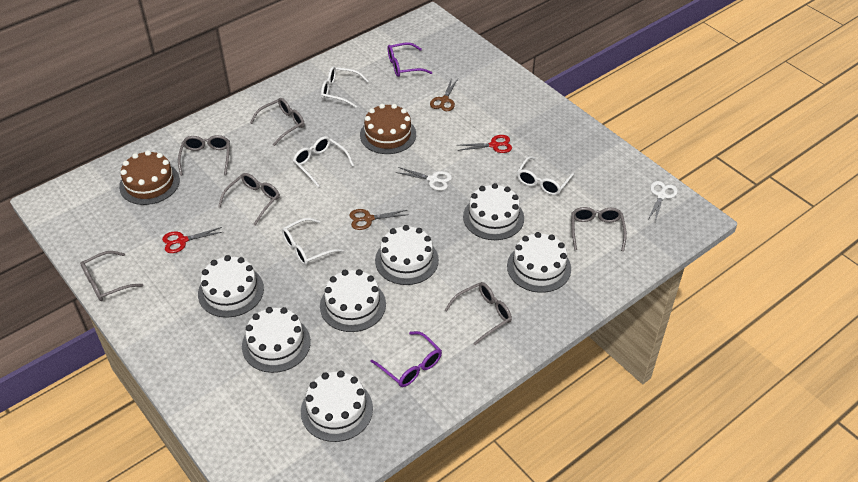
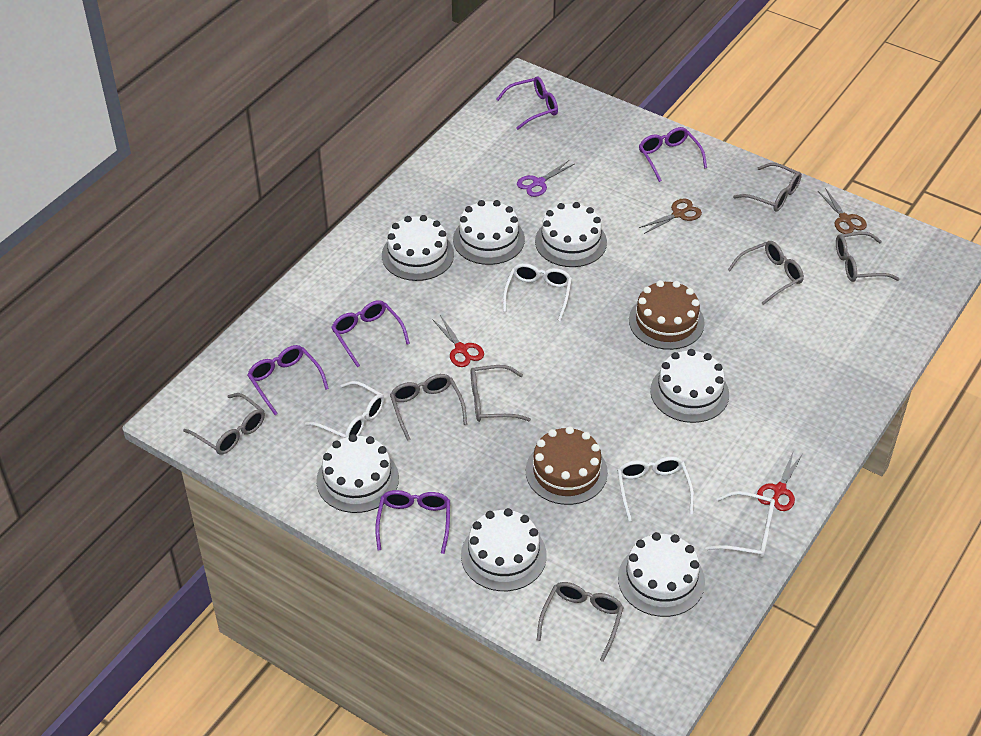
grey glasses: 6 -> 7
purple glasses: 2 -> 5
purple scissors: 0 -> 1
white scissors: 2 -> 0

